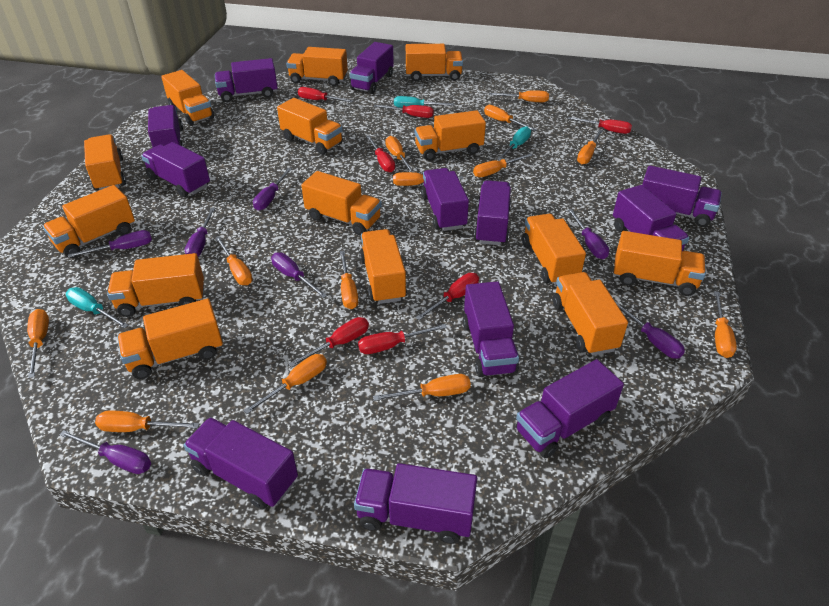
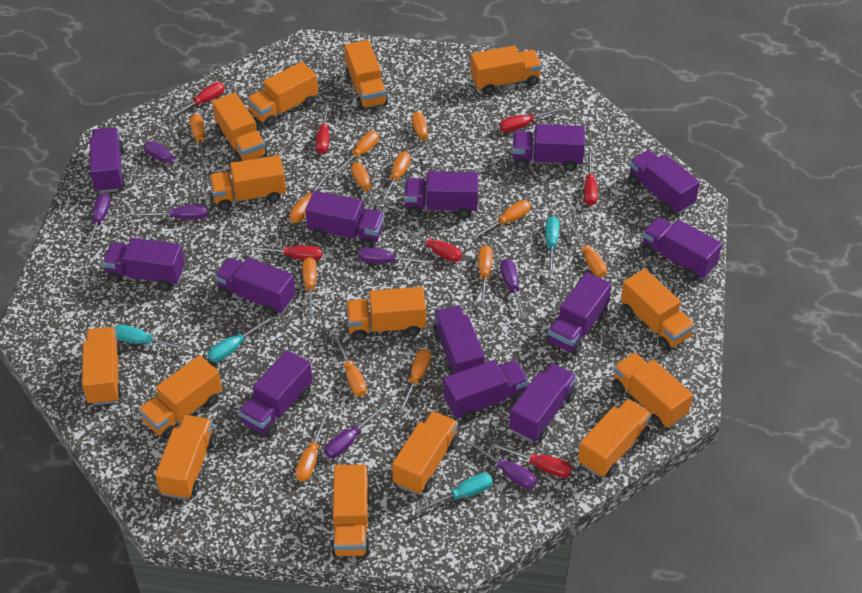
purple truck: 12 -> 13
turquoise screwdriver: 3 -> 4

